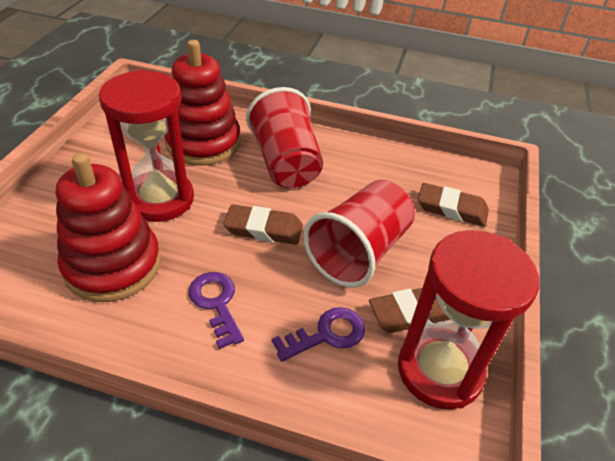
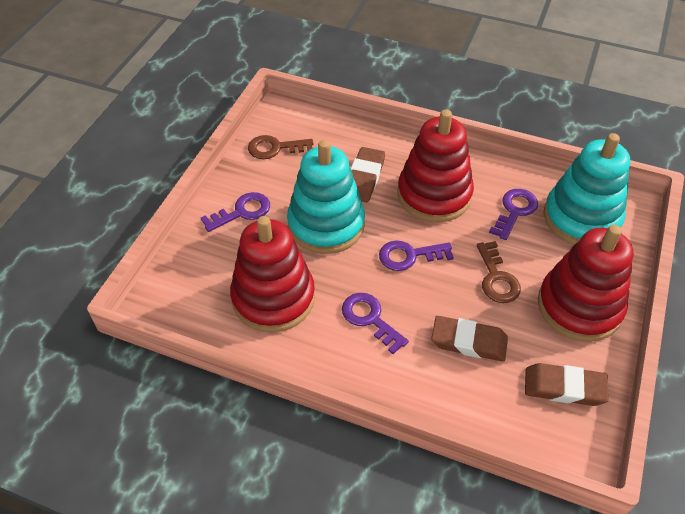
brown key: 0 -> 2
purple key: 2 -> 4
red cup: 2 -> 0
red hourglass: 2 -> 0
red stacking toy: 2 -> 3
turquoise stacking toy: 0 -> 2

